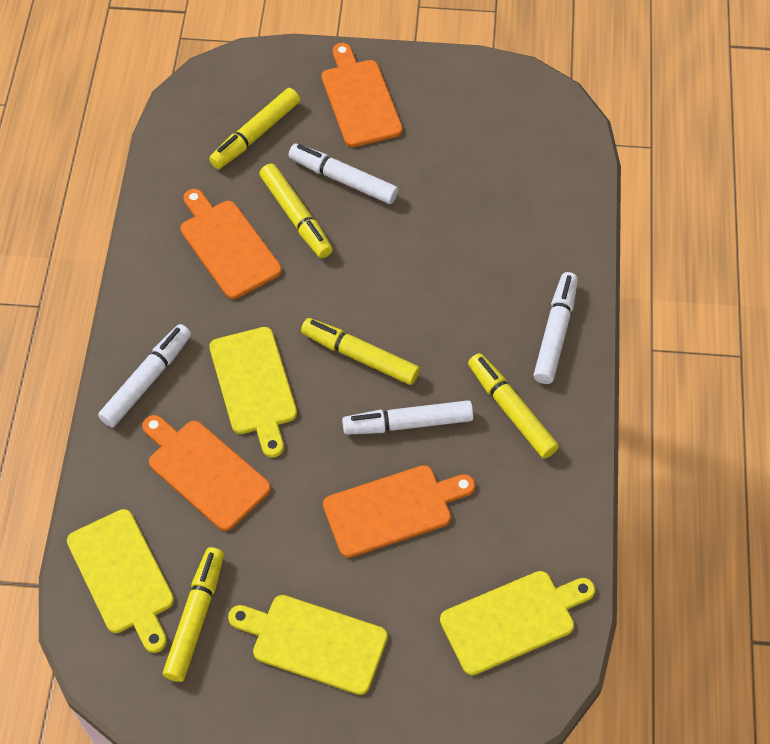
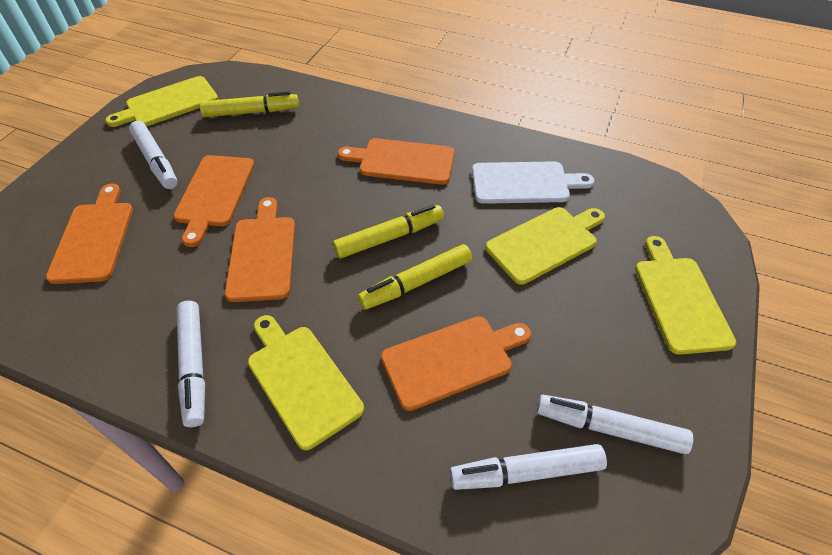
orange cutting board: 4 -> 5
white cutting board: 0 -> 1
yellow marker: 5 -> 3

